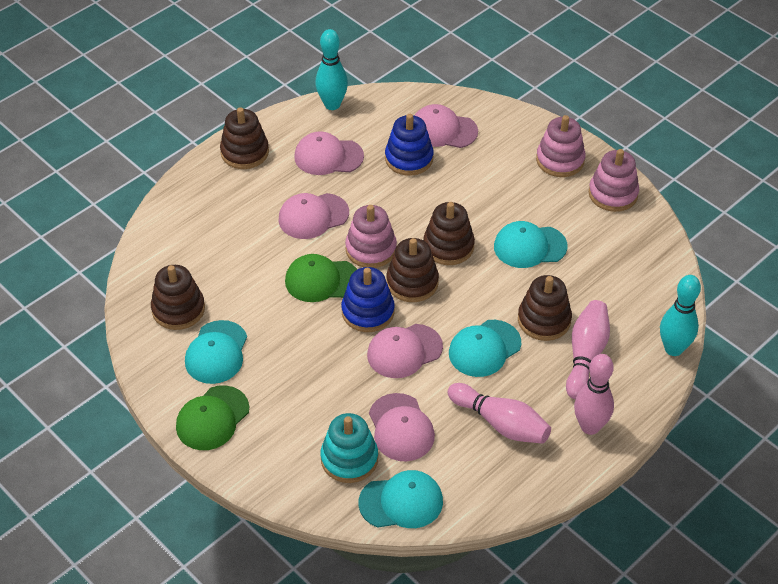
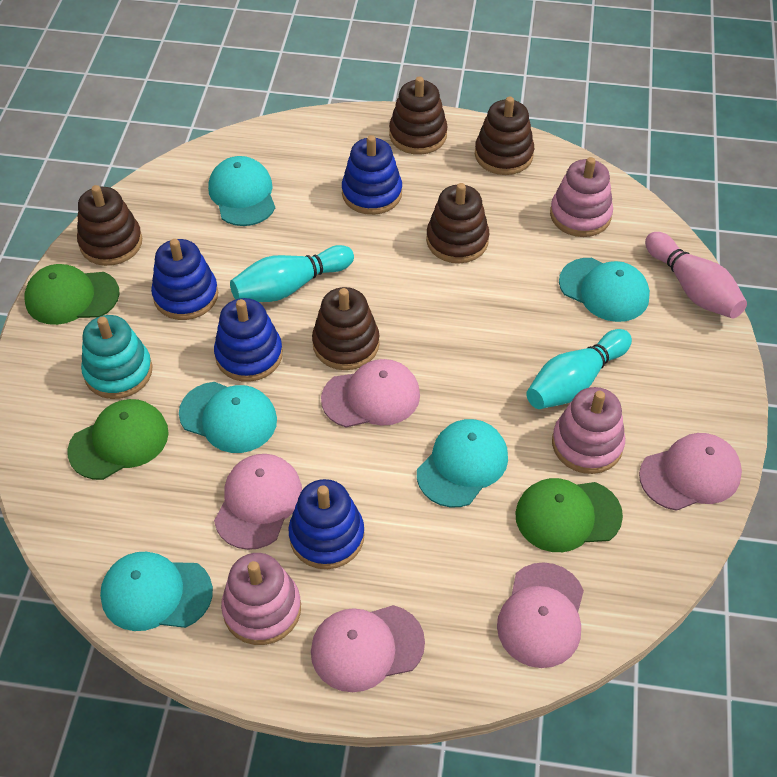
blue stacking toy: 2 -> 4
green cap: 2 -> 3
pink bowling pin: 3 -> 1
turquoise cap: 4 -> 5

